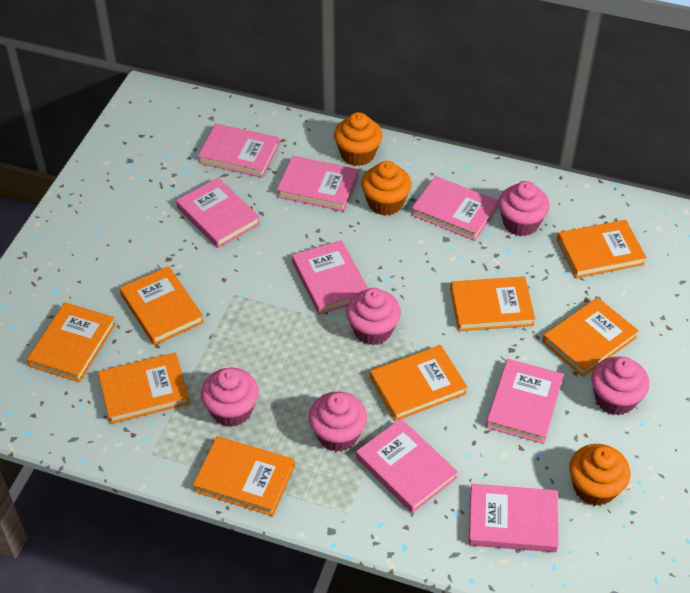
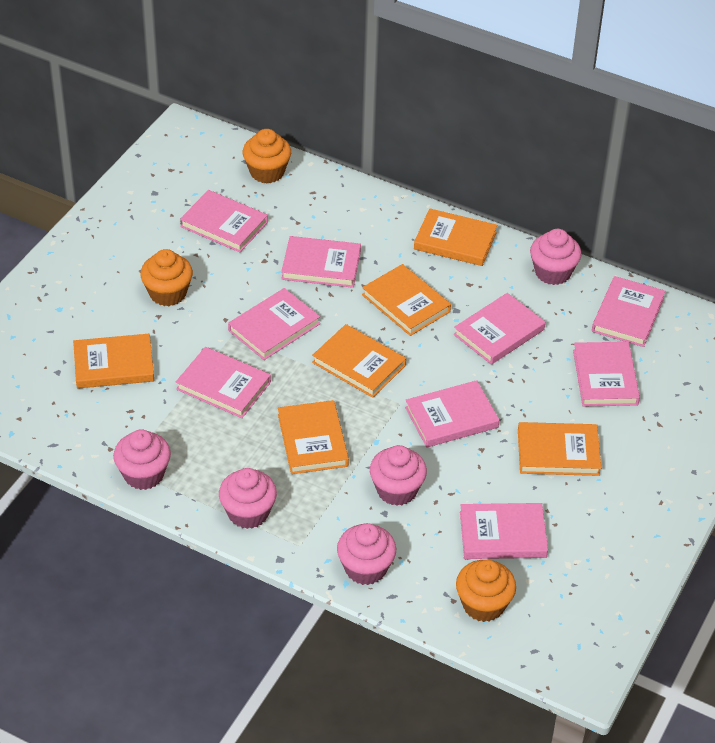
orange book: 8 -> 6
pink book: 8 -> 9

